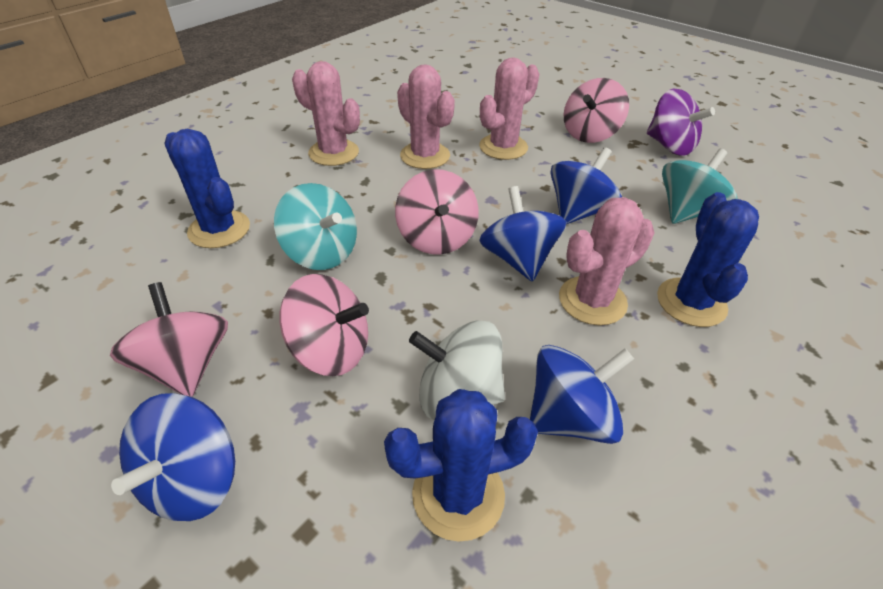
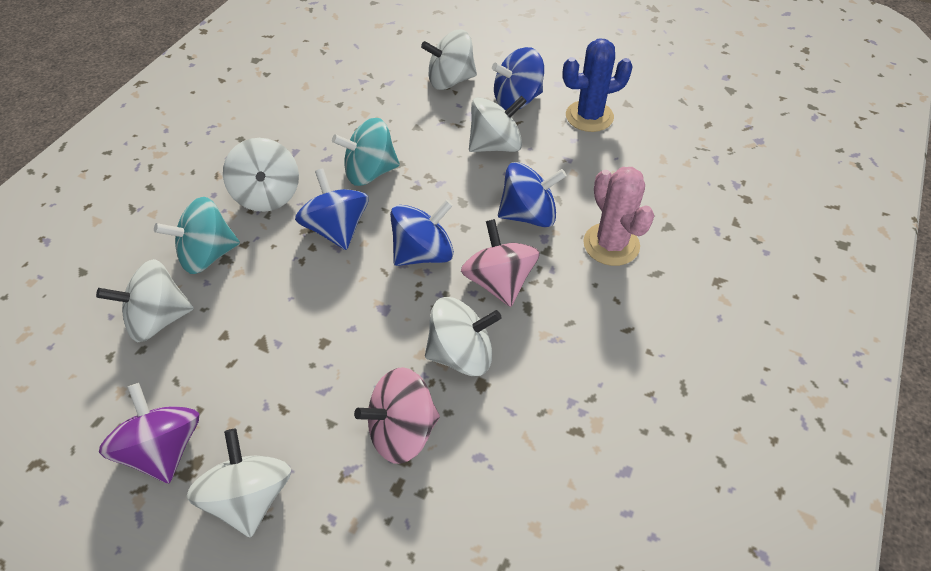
blue cactus: 3 -> 1
pink cactus: 4 -> 1
pink spinning top: 4 -> 2
white spinning top: 1 -> 6

